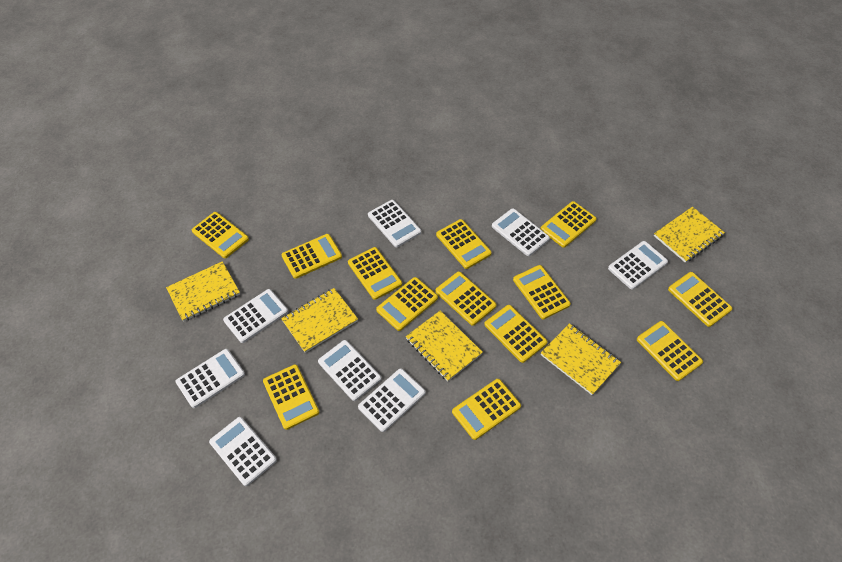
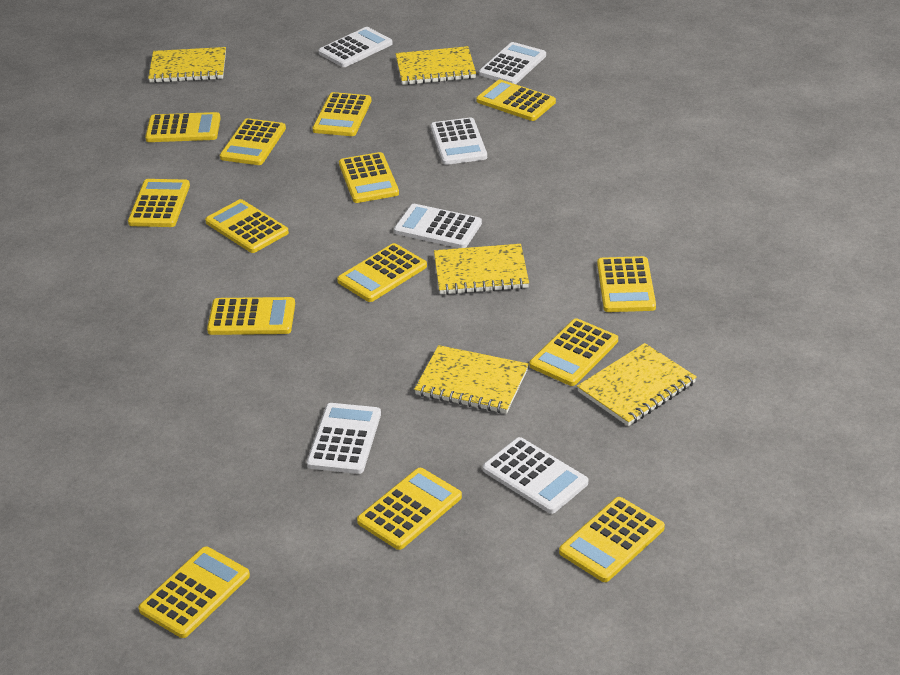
white calculator: 8 -> 6
yellow calculator: 13 -> 14

